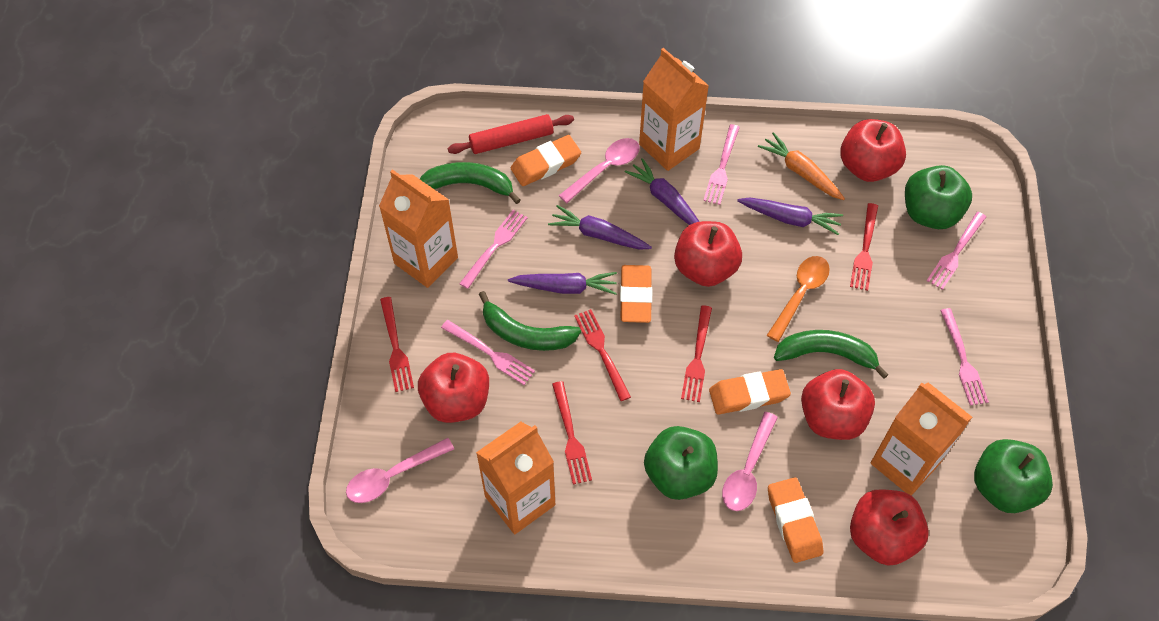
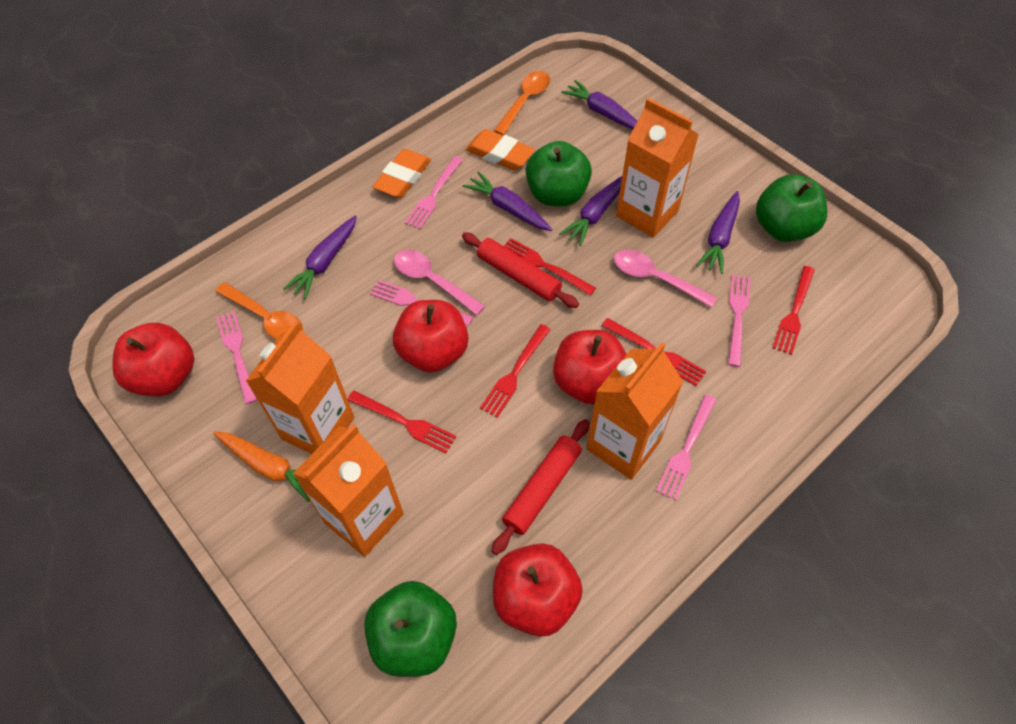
green banana: 3 -> 0
orange eraser: 4 -> 2
orange spoon: 1 -> 2
pink spoon: 3 -> 2
purple carrot: 4 -> 5
red apple: 5 -> 4
red rolling pin: 1 -> 2

